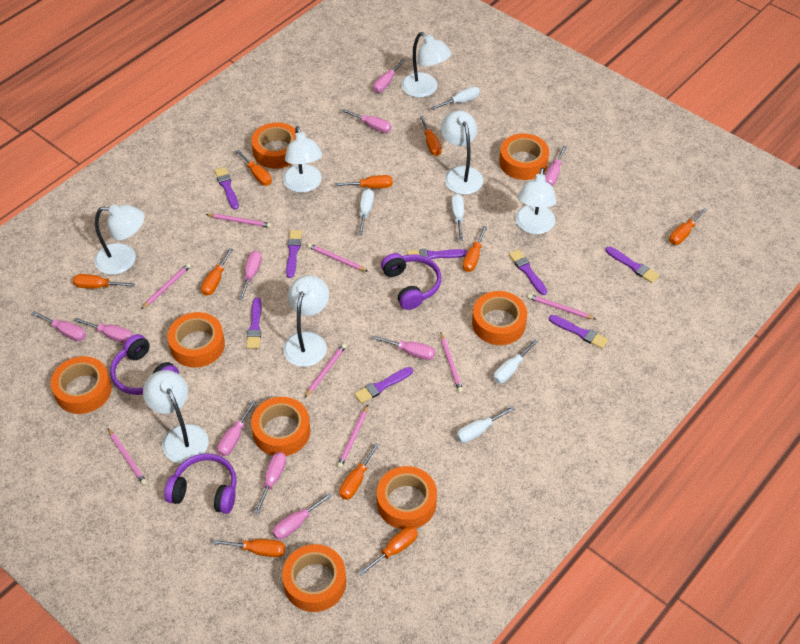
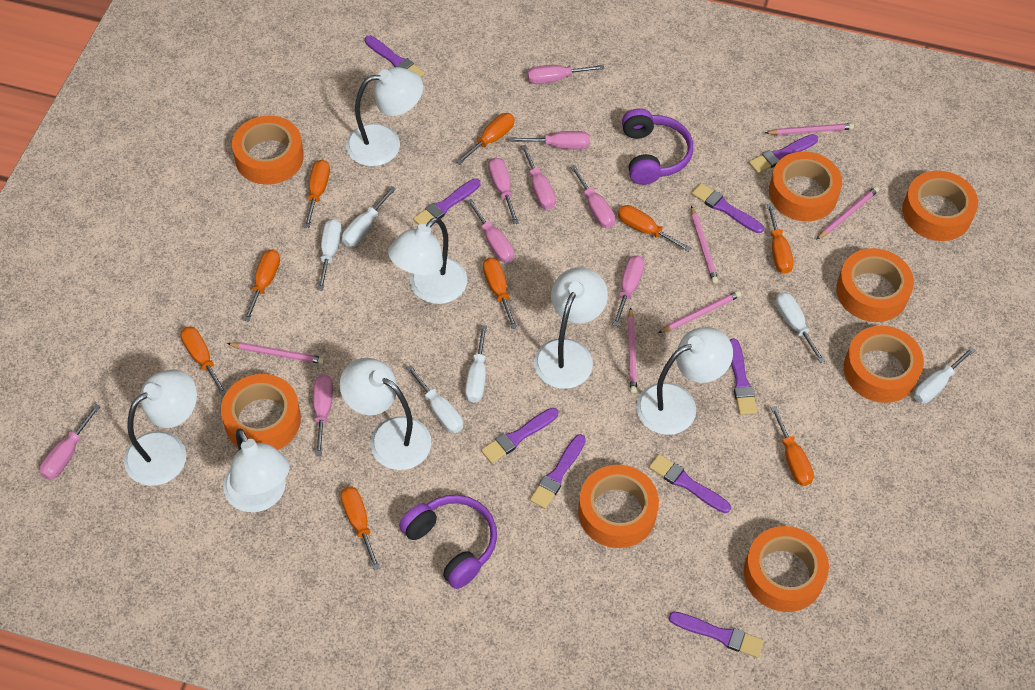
orange screwdriver: 10 -> 9
pink pencil: 8 -> 6
pink screwdriver: 10 -> 9
purple brush: 8 -> 9
purple headphones: 3 -> 2
white screwdriver: 5 -> 6

